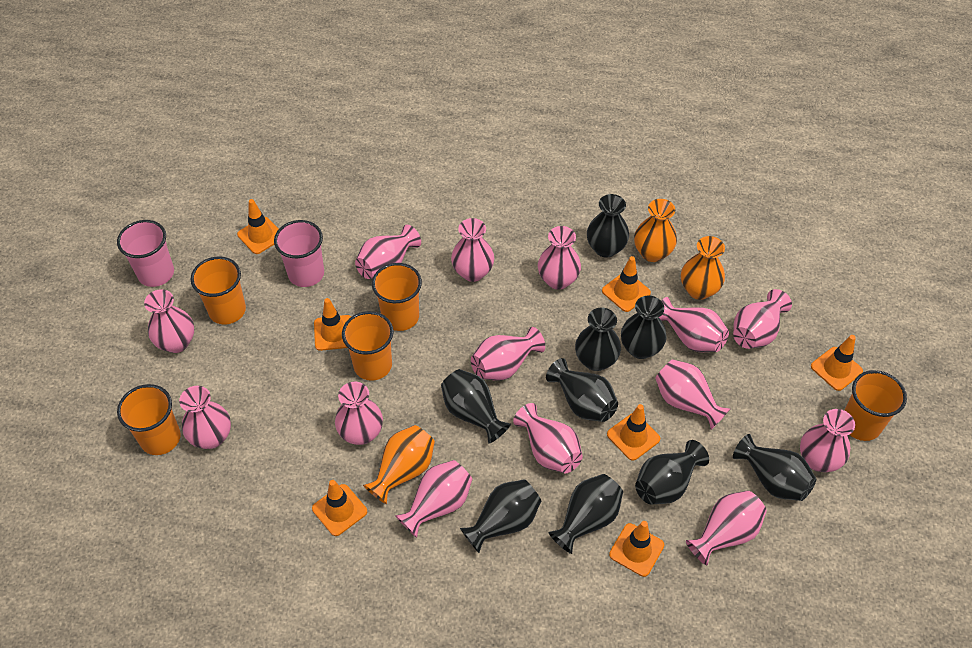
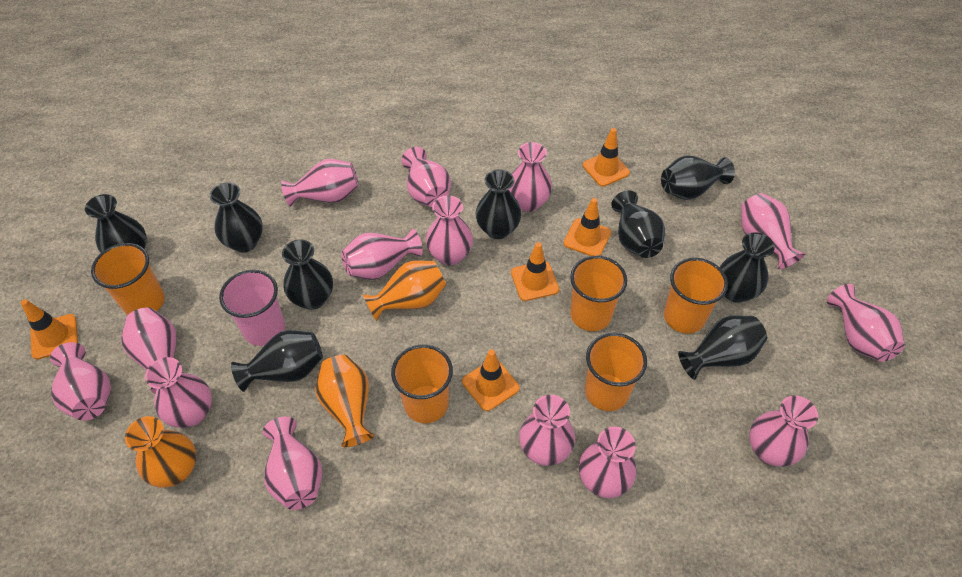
orange traffic cone: 7 -> 5
pink cup: 2 -> 1

